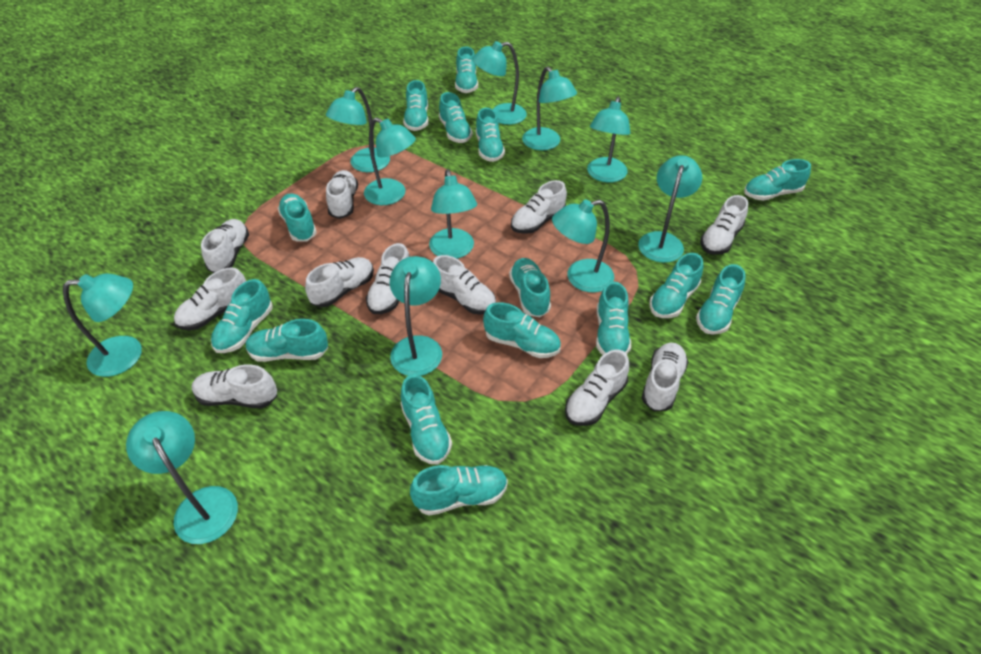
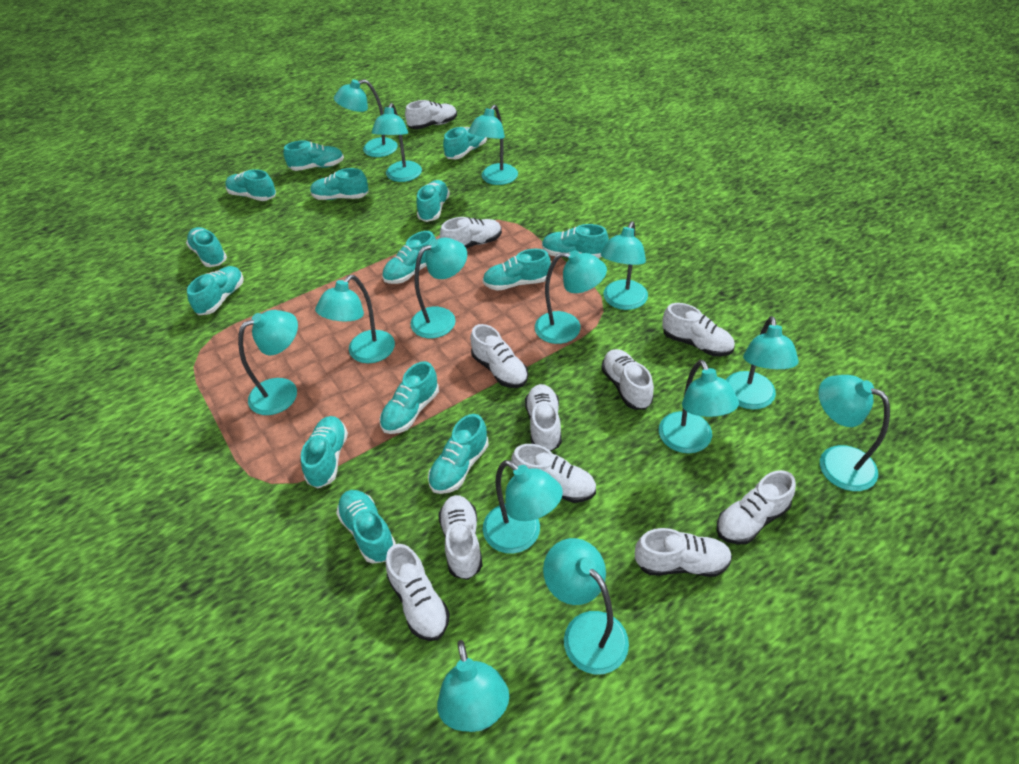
turquoise lamp: 11 -> 14
turquoise shoe: 15 -> 14

